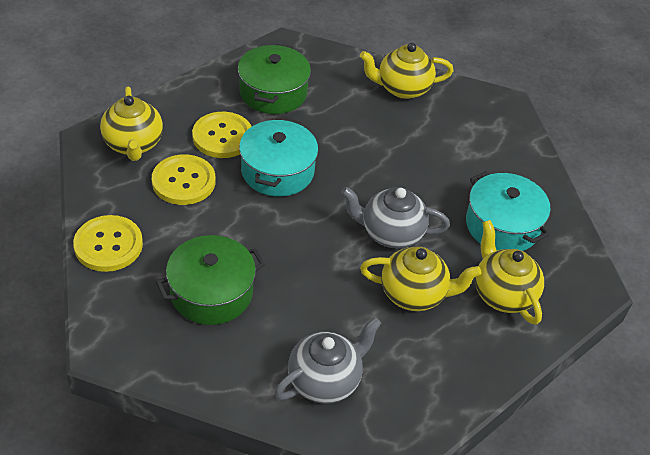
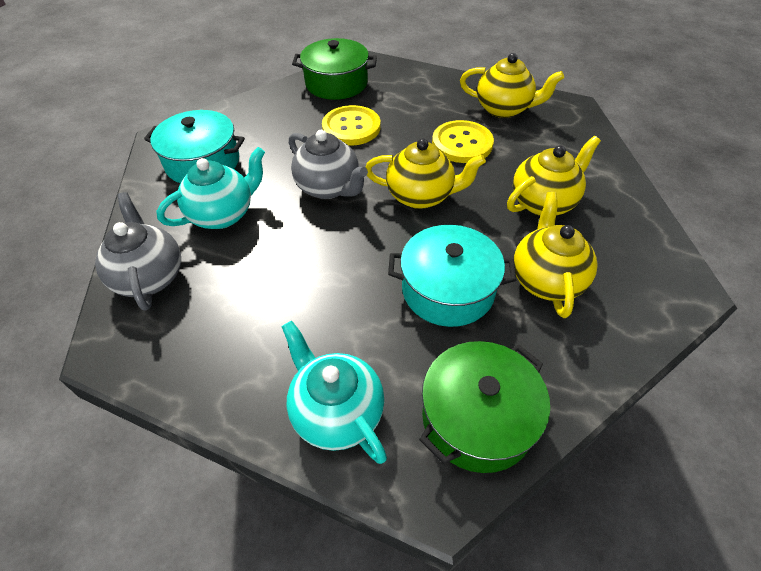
turquoise teapot: 0 -> 2
yellow button: 3 -> 2

